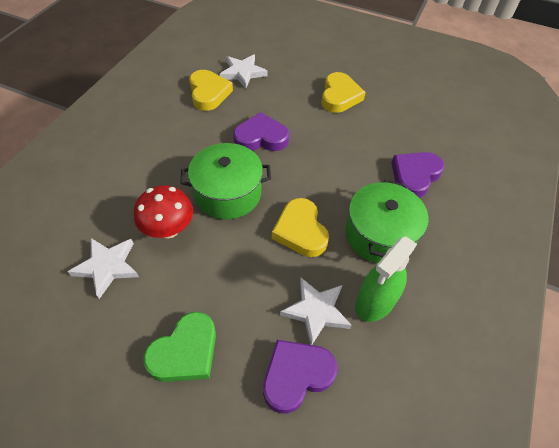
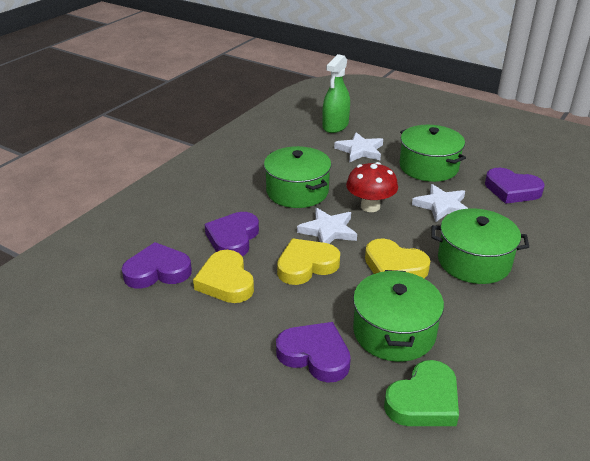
green pot: 2 -> 4
purple heart: 3 -> 4

